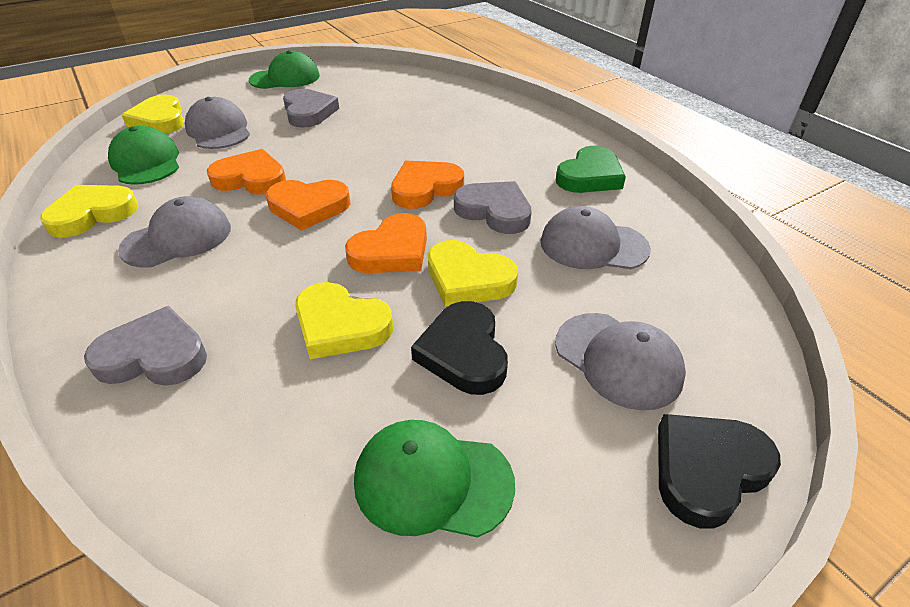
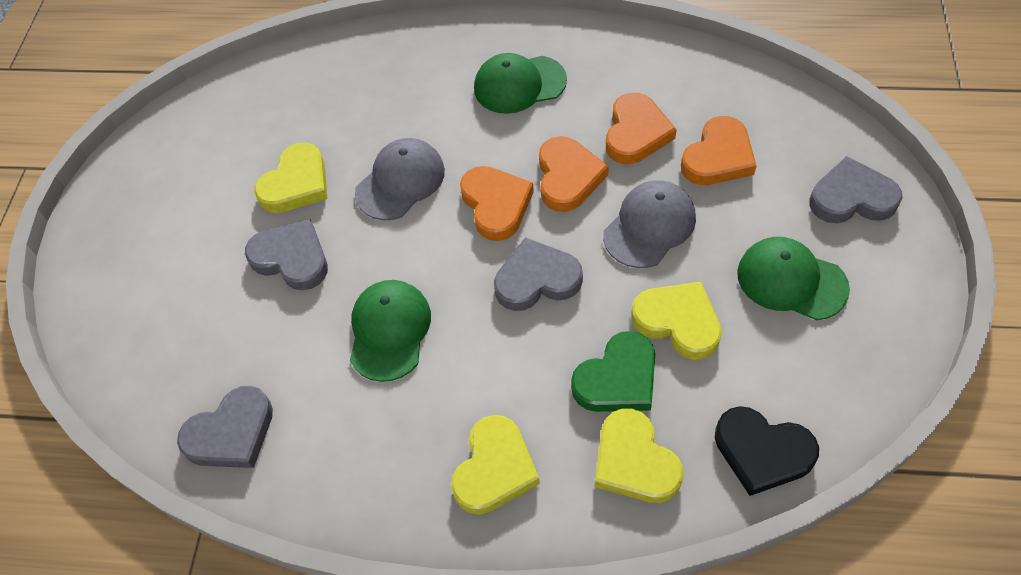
black heart: 2 -> 1
grey cap: 4 -> 2
grey heart: 3 -> 4

